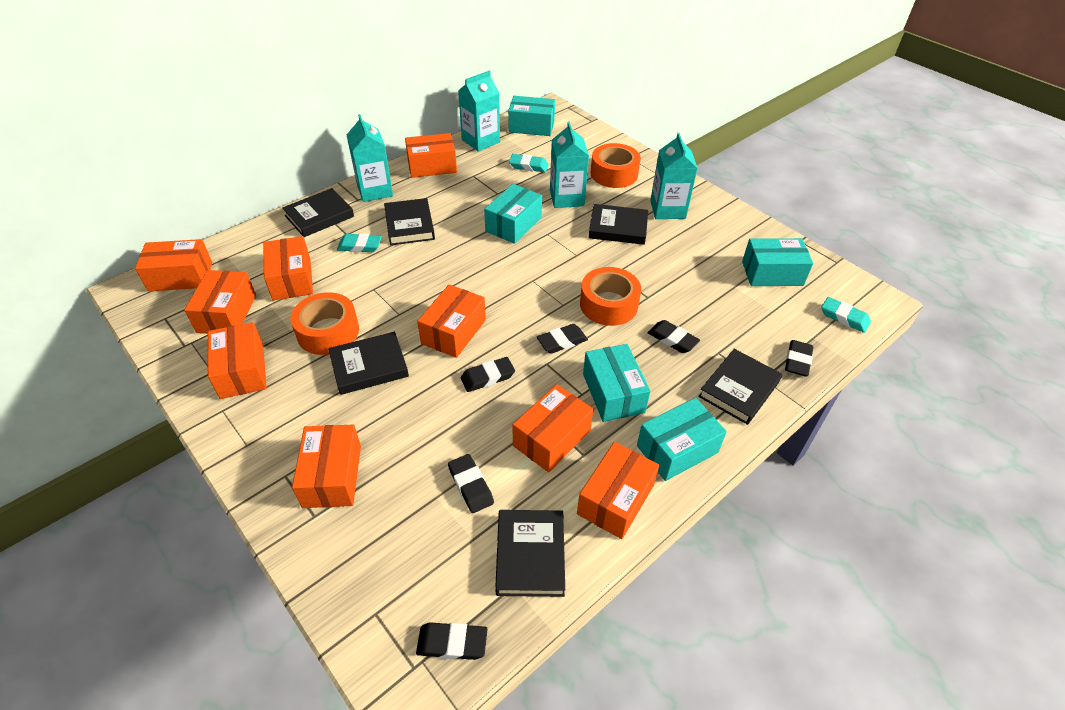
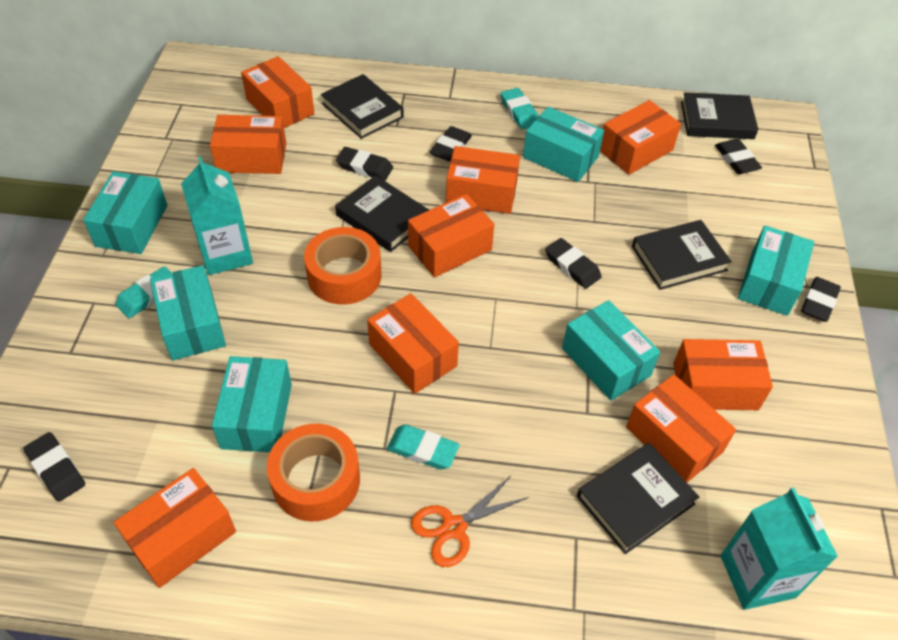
black book: 6 -> 5
orange scissors: 0 -> 1
orange tape: 3 -> 2
turquoise box: 5 -> 6
turquoise carton: 4 -> 2

